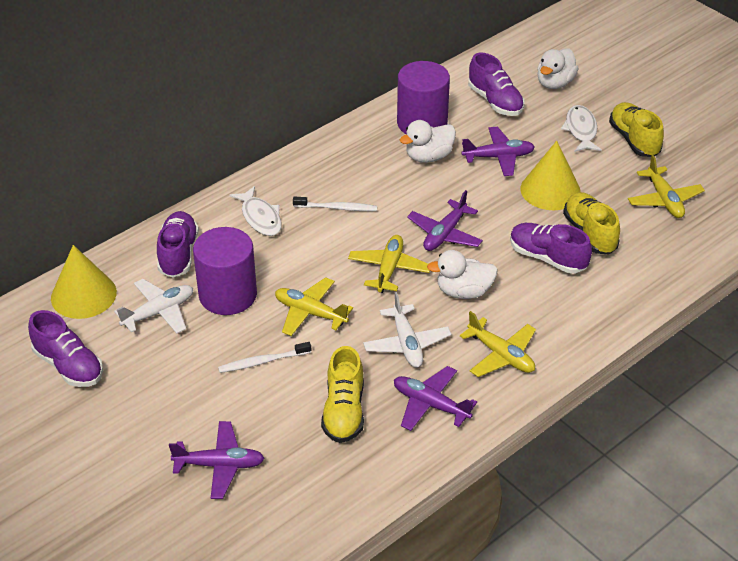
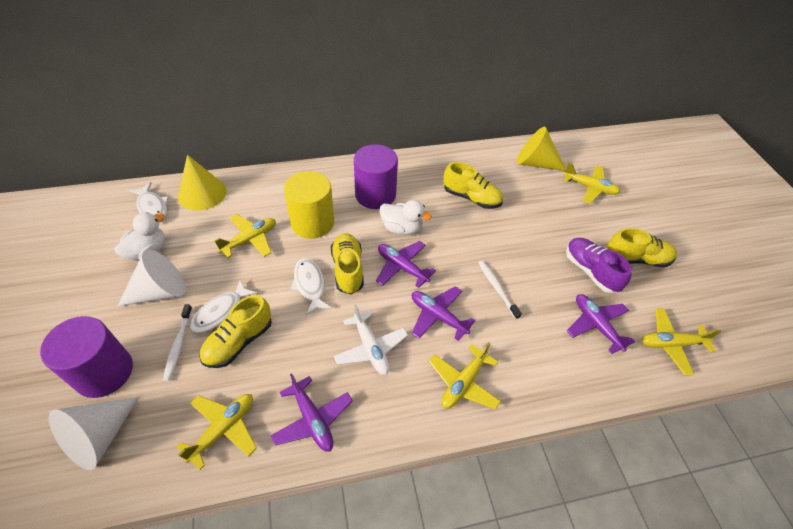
purple shoe: 4 -> 1
white cone: 0 -> 2
white duck: 3 -> 2
white fish: 2 -> 3
white plane: 2 -> 1
yellow cylinder: 0 -> 1
yellow plane: 4 -> 5
yellow shoe: 3 -> 4

